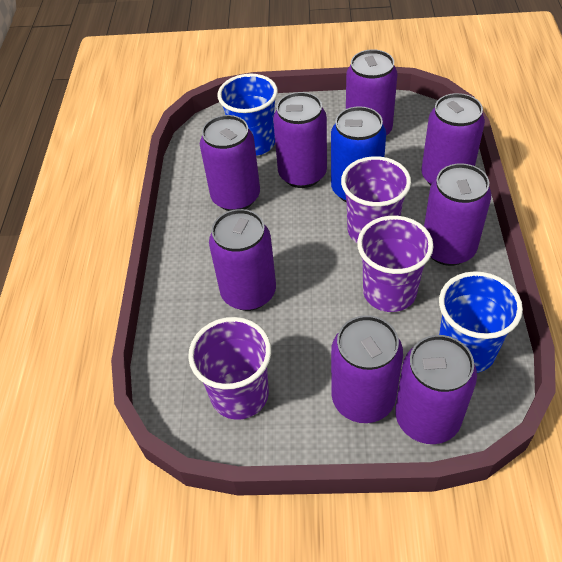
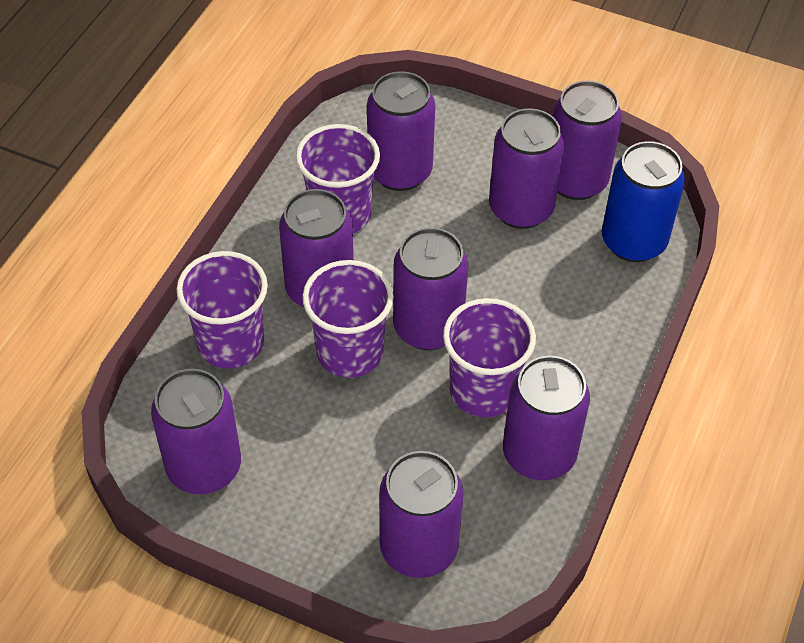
blue cup: 2 -> 0
purple cup: 3 -> 4

